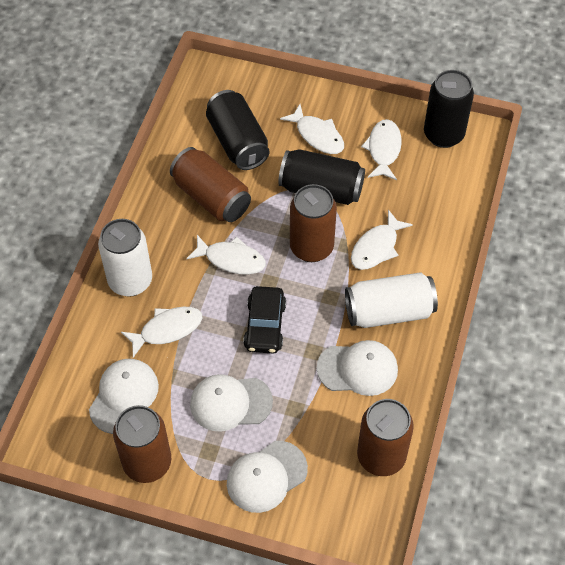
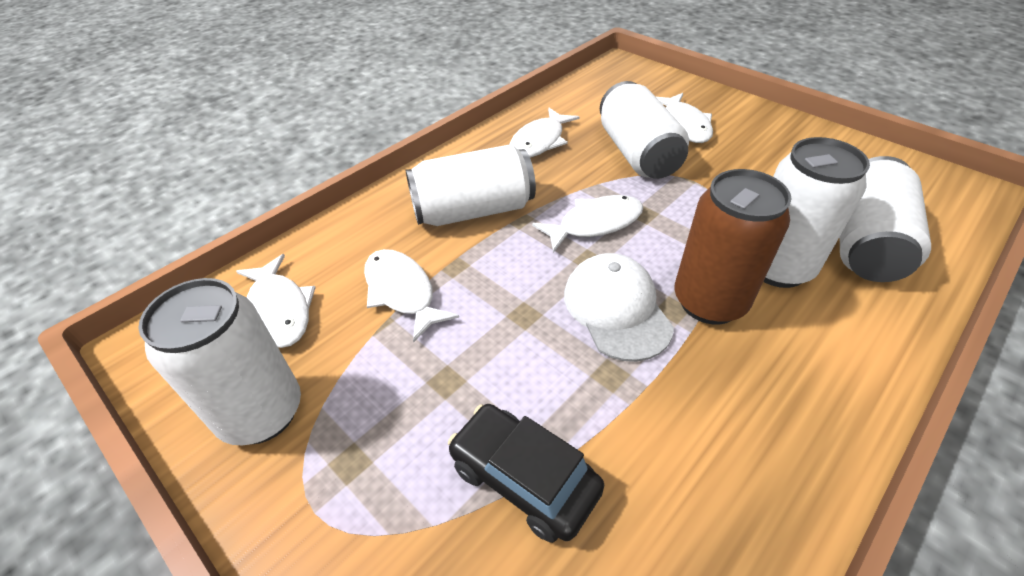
black can: 3 -> 0
brown can: 4 -> 1
white can: 2 -> 5
white cap: 4 -> 1

